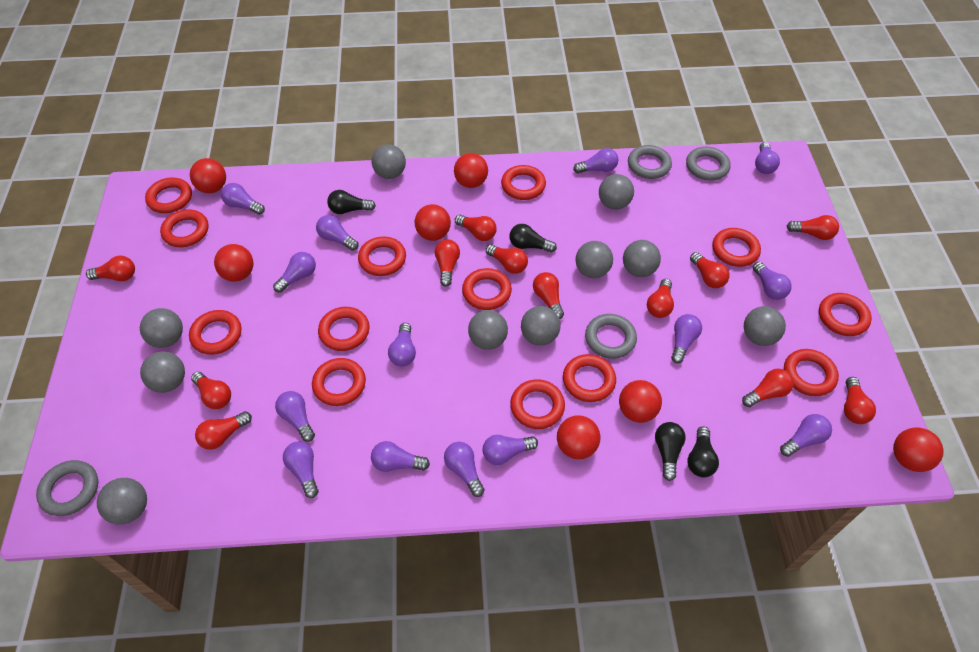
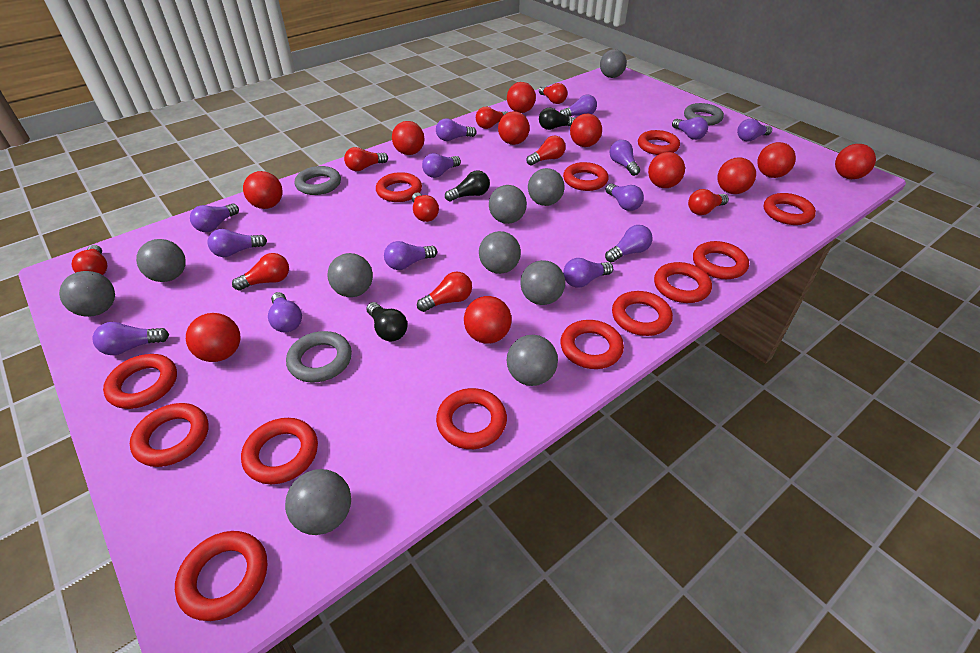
black light bulb: 4 -> 3
grey ring: 4 -> 3
red ball: 7 -> 11
red light bulb: 12 -> 9

